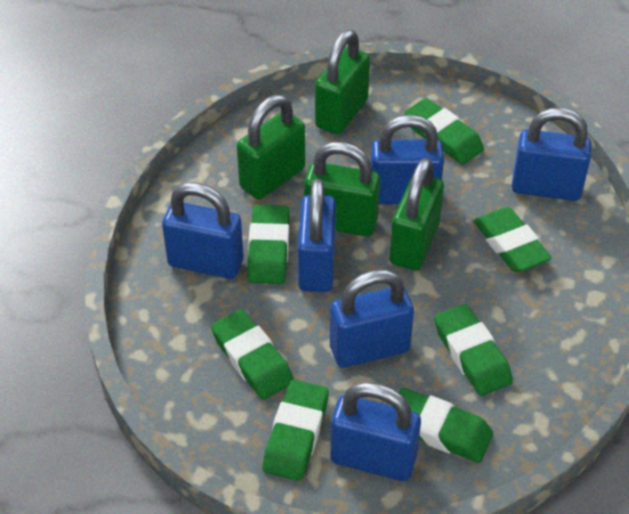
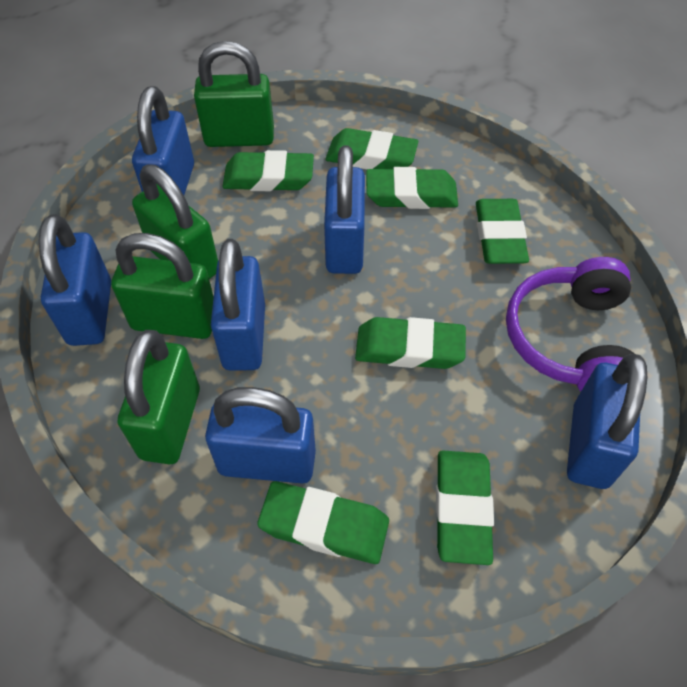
purple headphones: 0 -> 1

